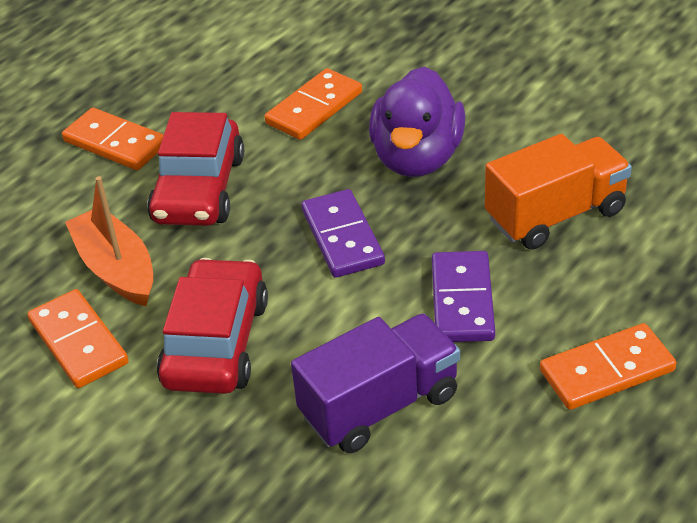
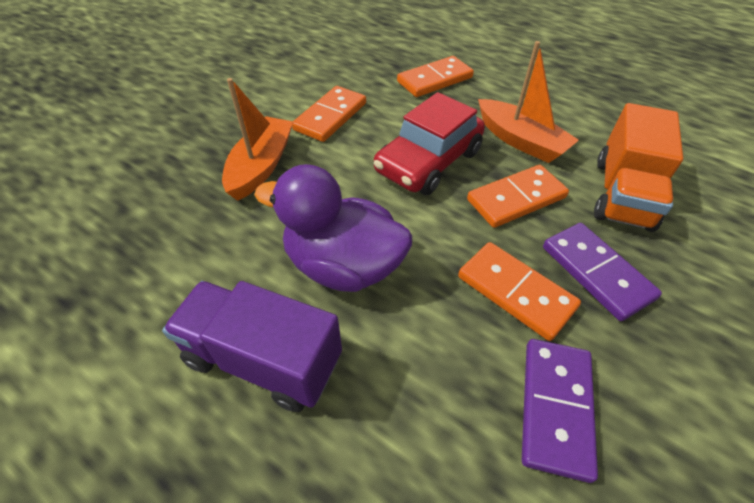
orange boat: 1 -> 2
red car: 2 -> 1

